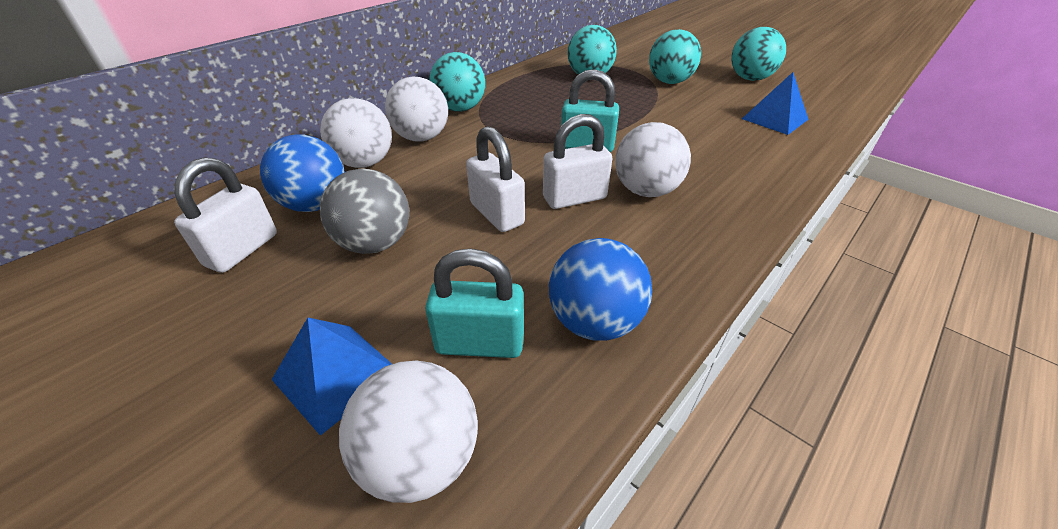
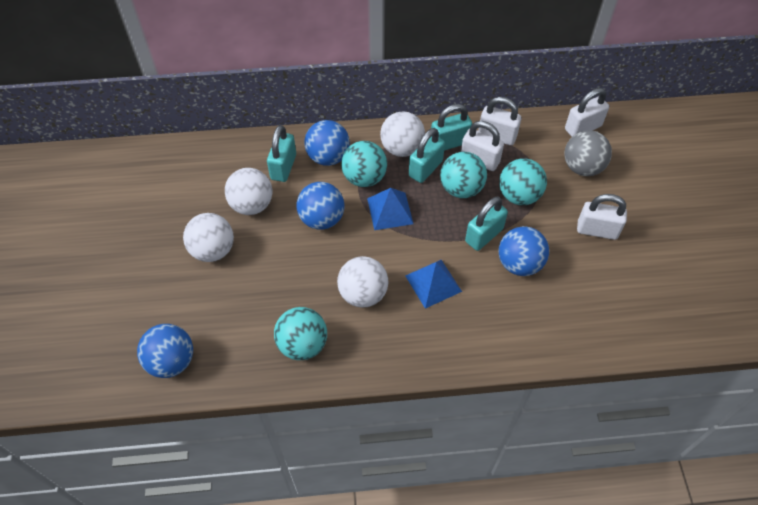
blue ball: 2 -> 4
turquoise padlock: 2 -> 4
white padlock: 3 -> 4

